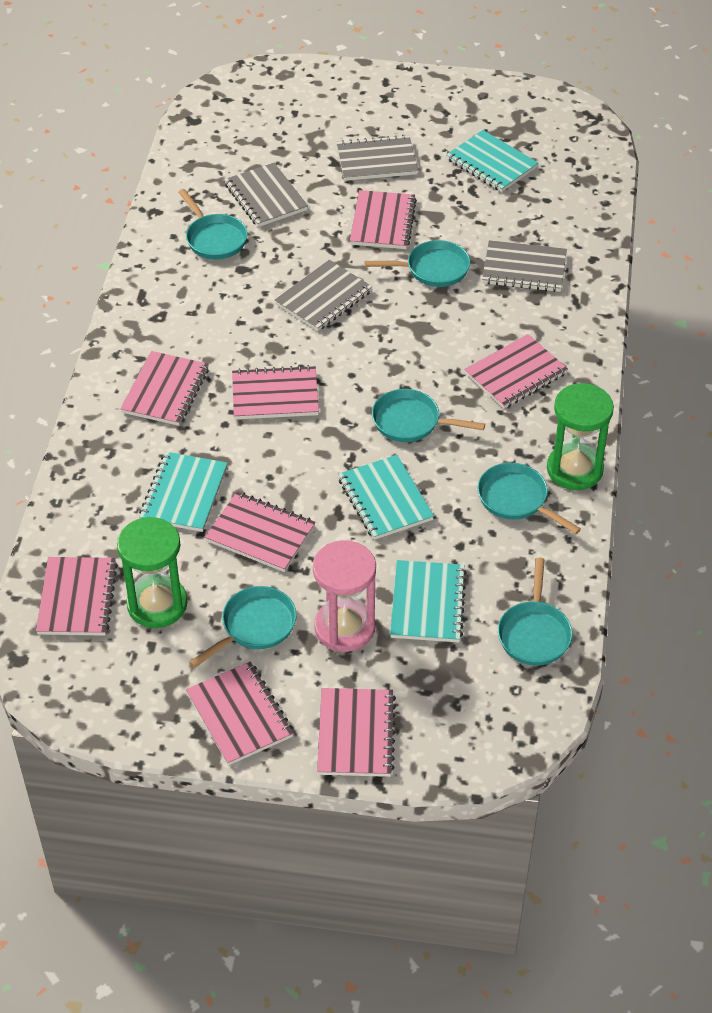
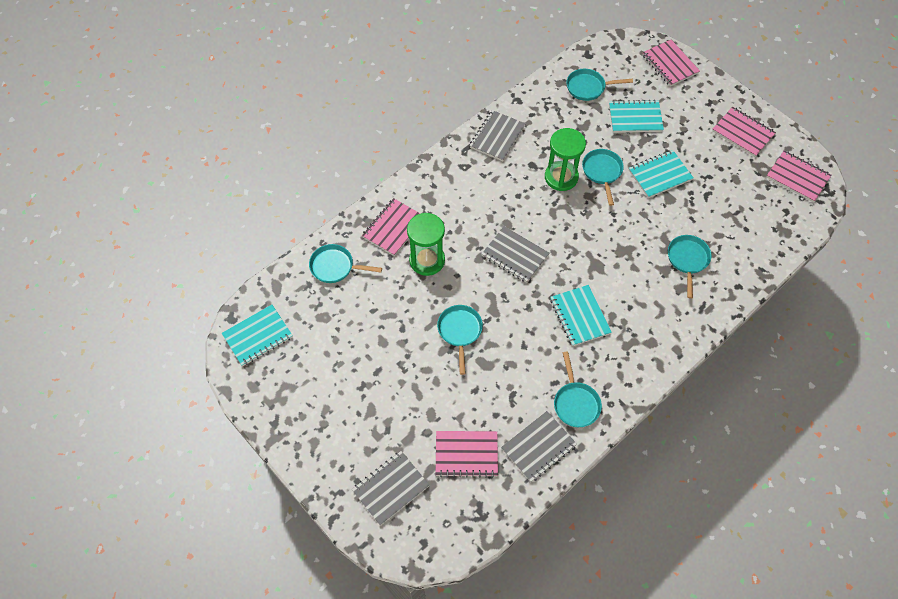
pink hourglass: 1 -> 0
pink notebook: 8 -> 5

